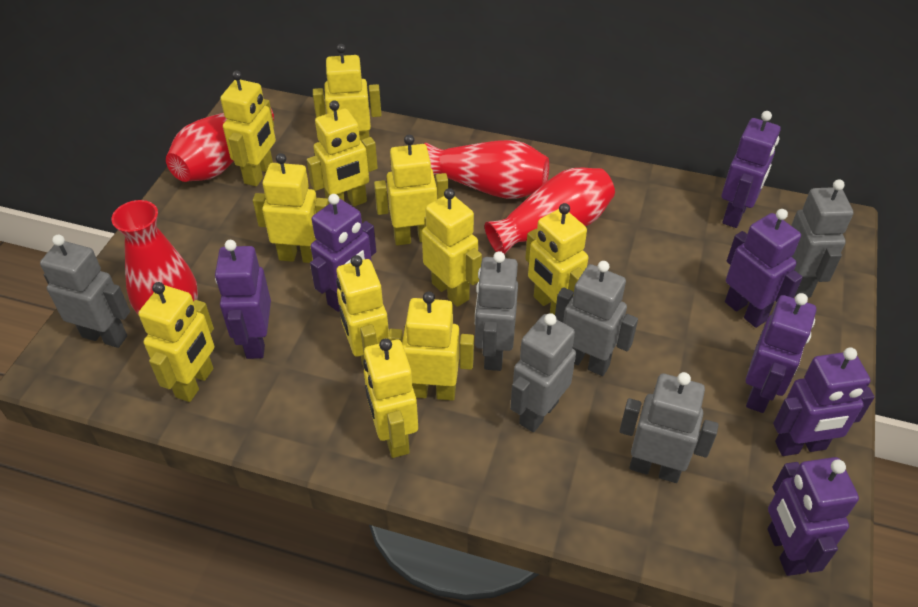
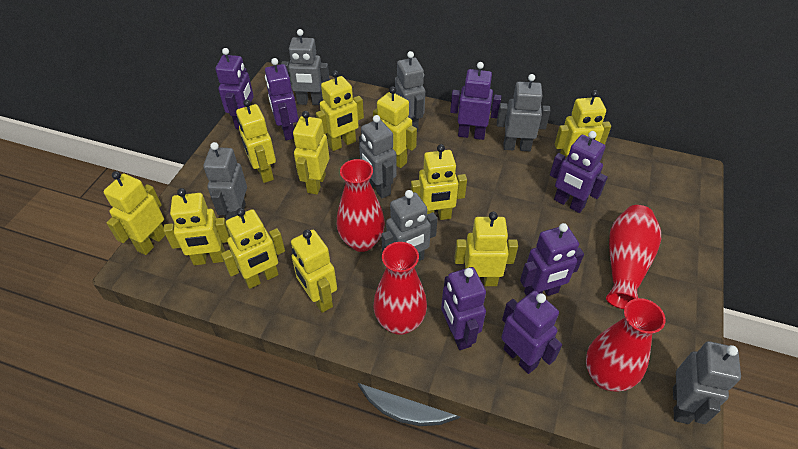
grey robot: 6 -> 7

